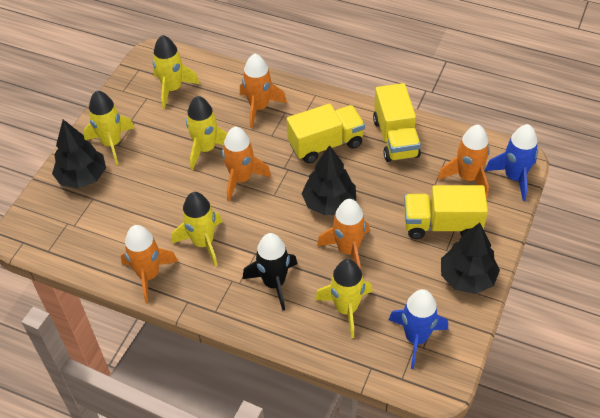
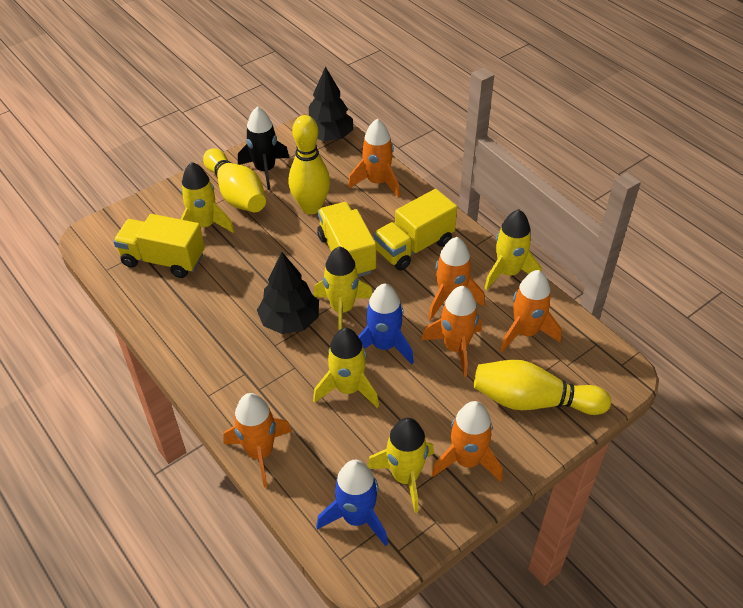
black tree: 3 -> 2
orange rocket: 5 -> 6
yellow bowling pin: 0 -> 3

